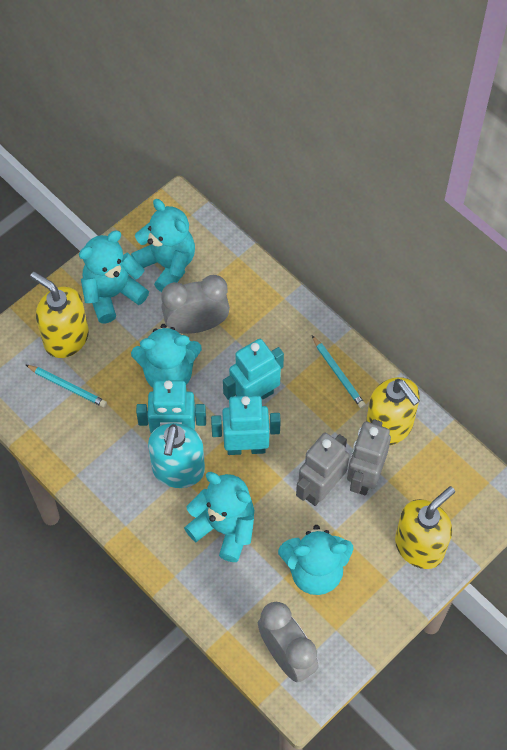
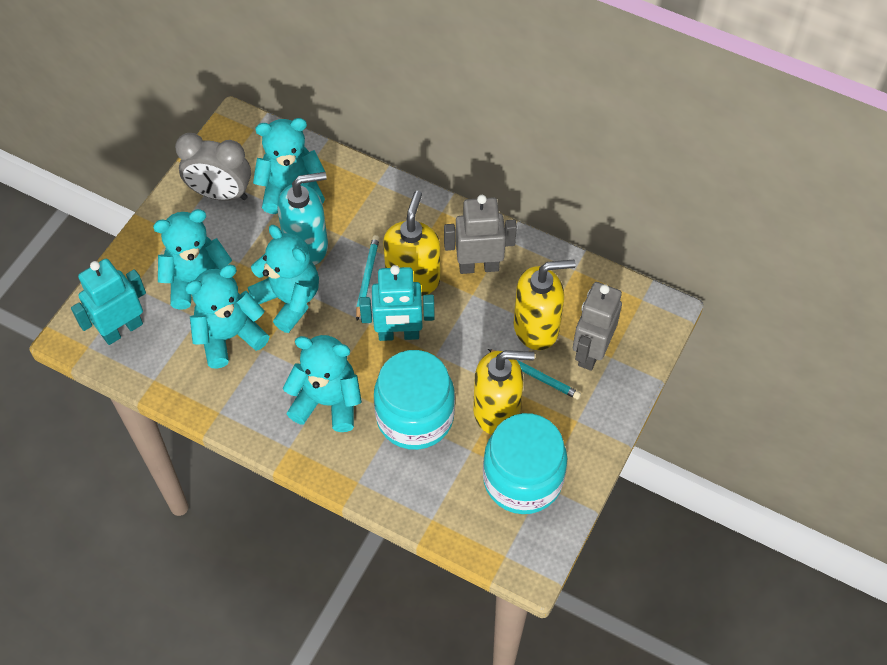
grey clock: 2 -> 1
turquoise jar: 0 -> 2
turquoise robot: 3 -> 2

